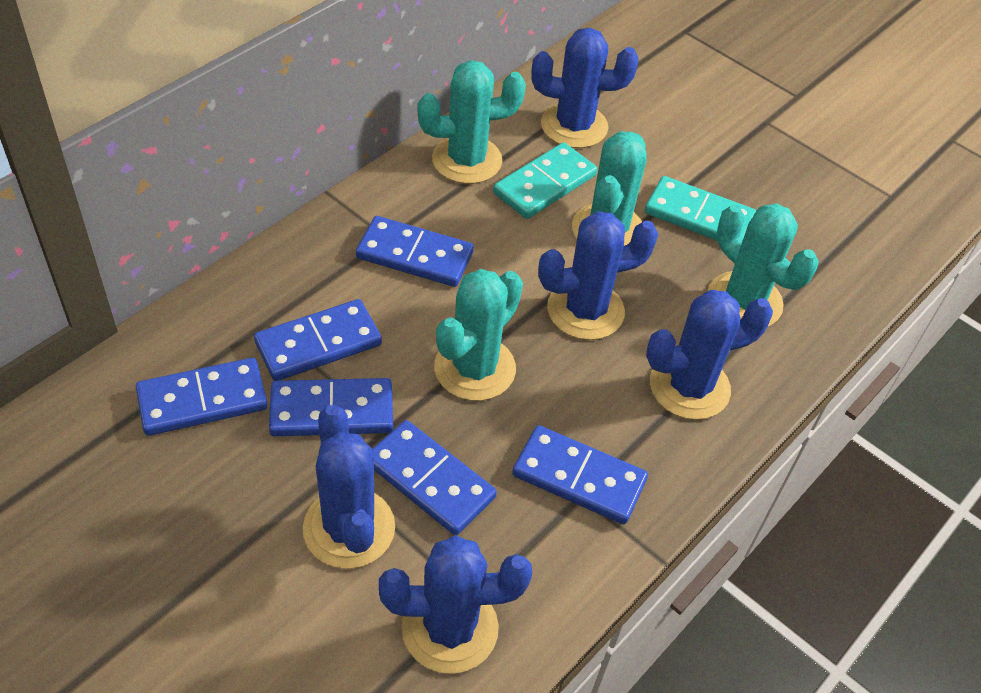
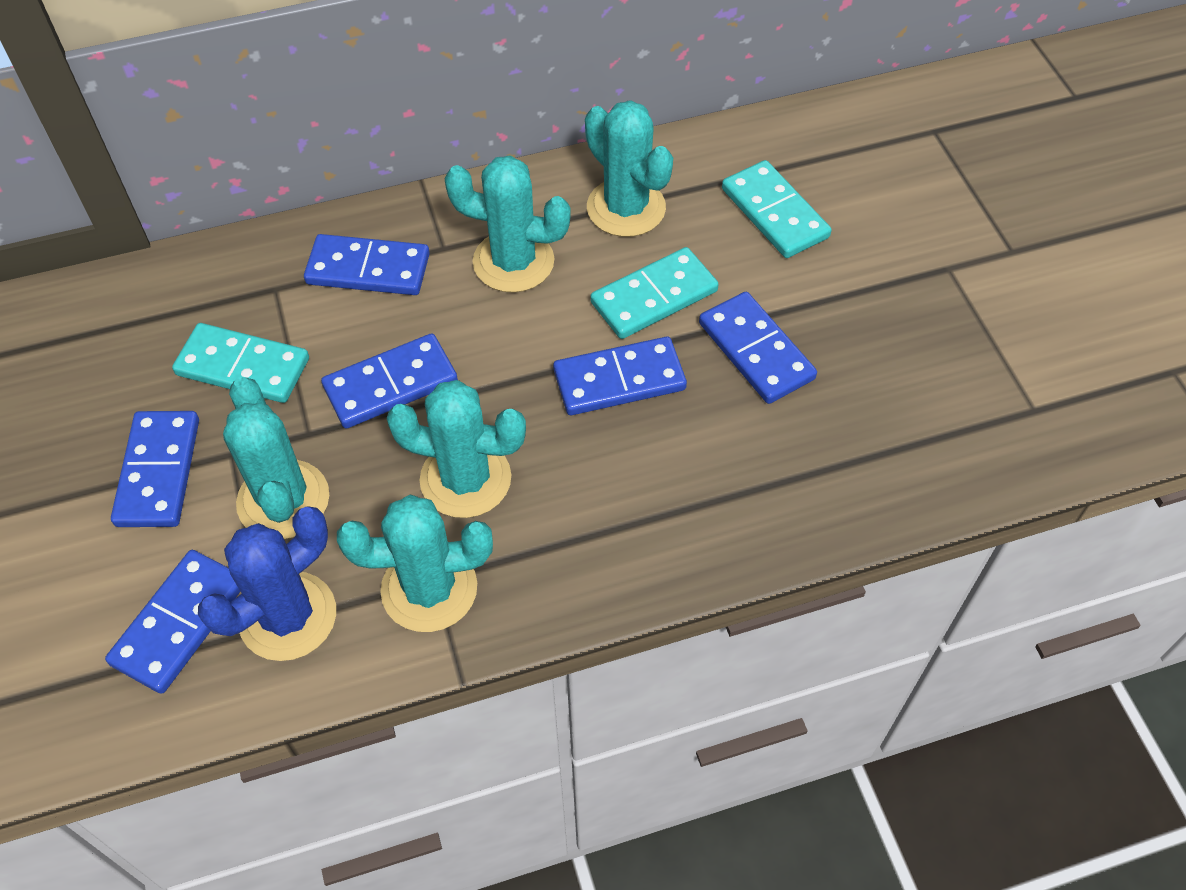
blue cactus: 5 -> 1
turquoise cactus: 4 -> 5
turquoise domino: 2 -> 3

